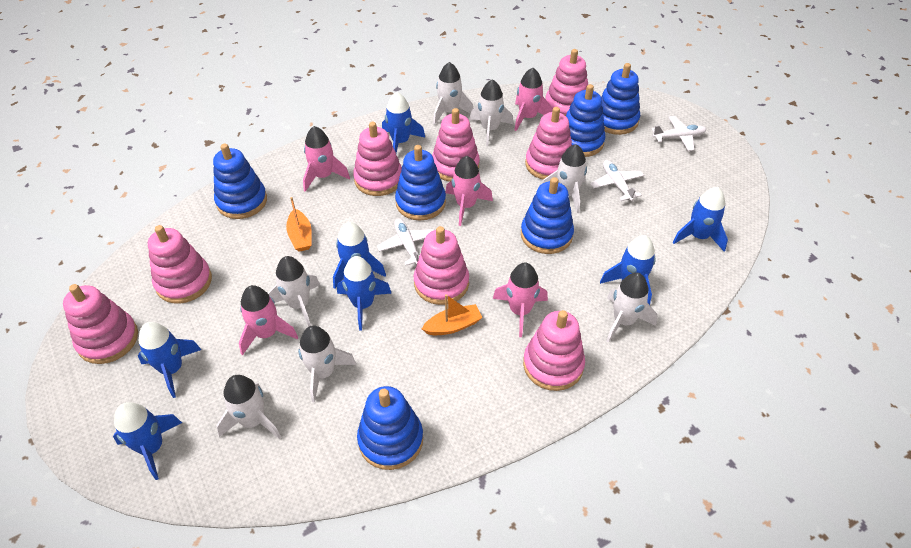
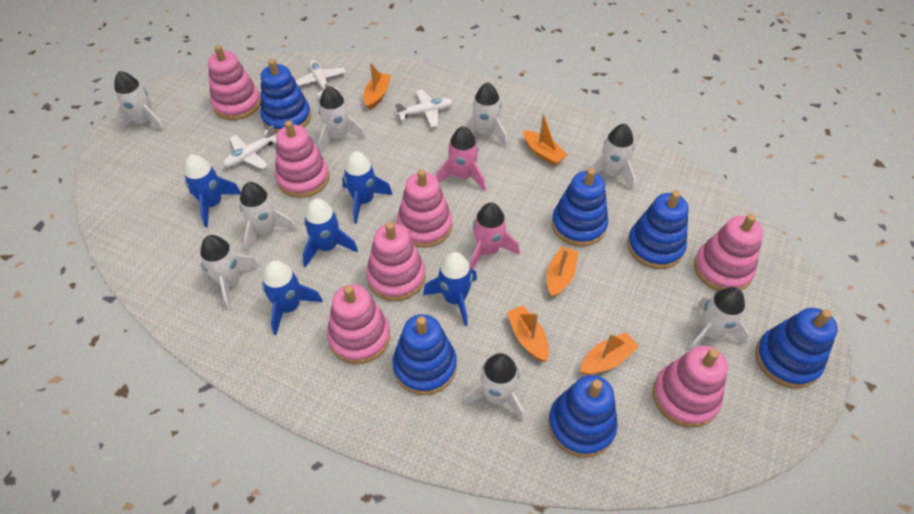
blue rocket: 7 -> 5
orange boat: 2 -> 5
pink rocket: 5 -> 2
pink stacking toy: 8 -> 7
white rocket: 7 -> 8

